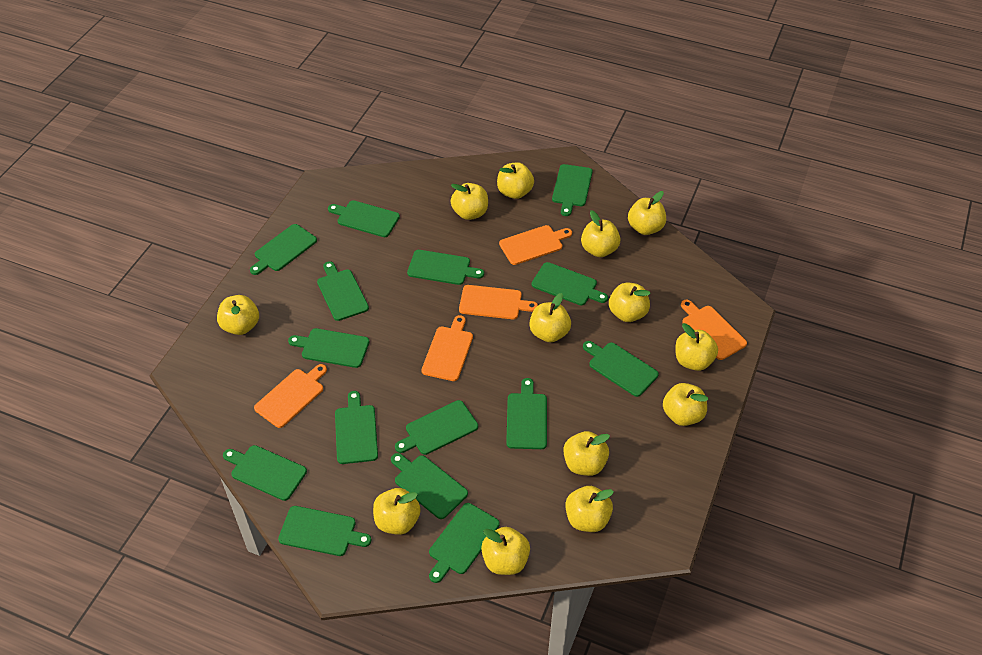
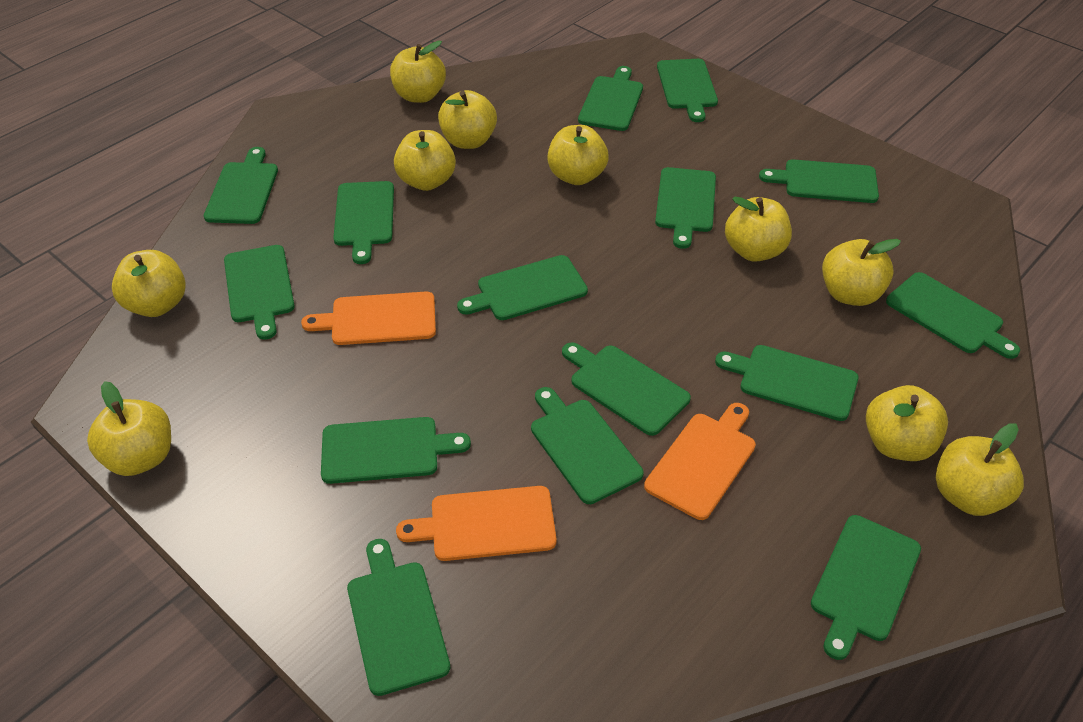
orange cutting board: 5 -> 3
yellow apple: 13 -> 10

